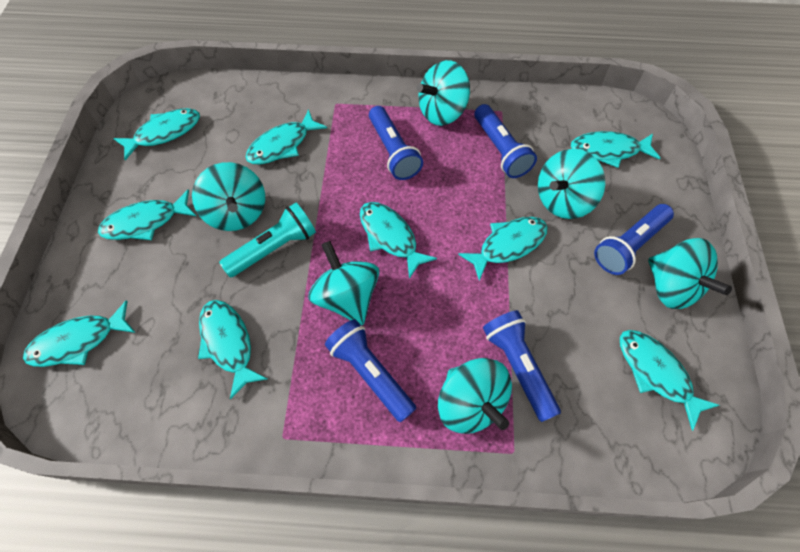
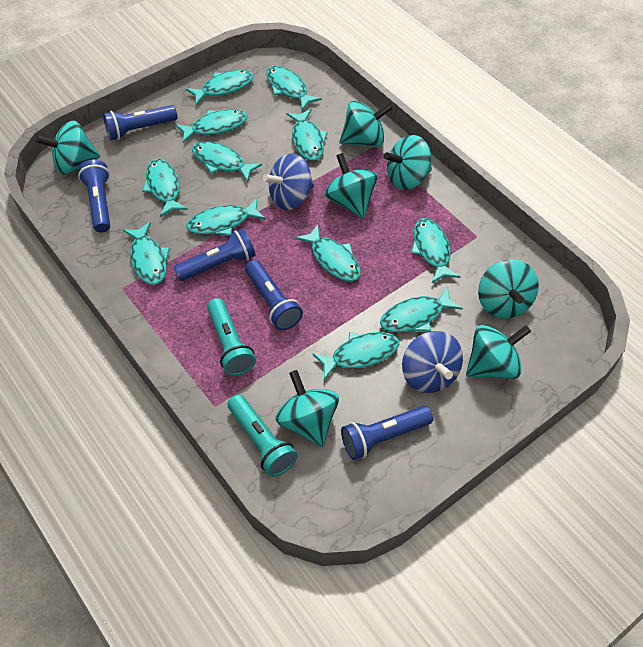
blue spinning top: 0 -> 2
turquoise fish: 9 -> 12
turquoise flashlight: 1 -> 2
turquoise spinning top: 6 -> 7

